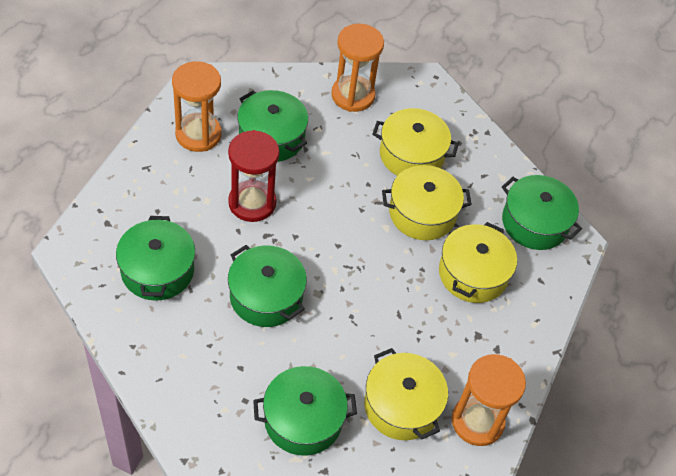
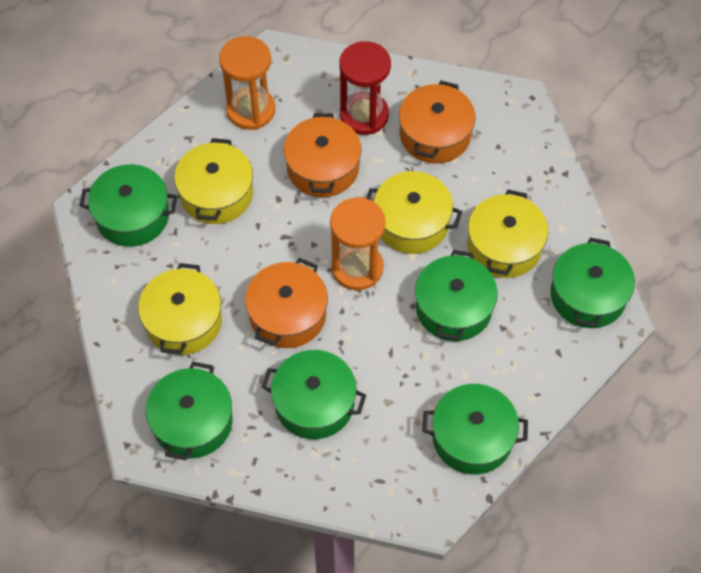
green pot: 5 -> 6
orange hourglass: 3 -> 2
orange pot: 0 -> 3

